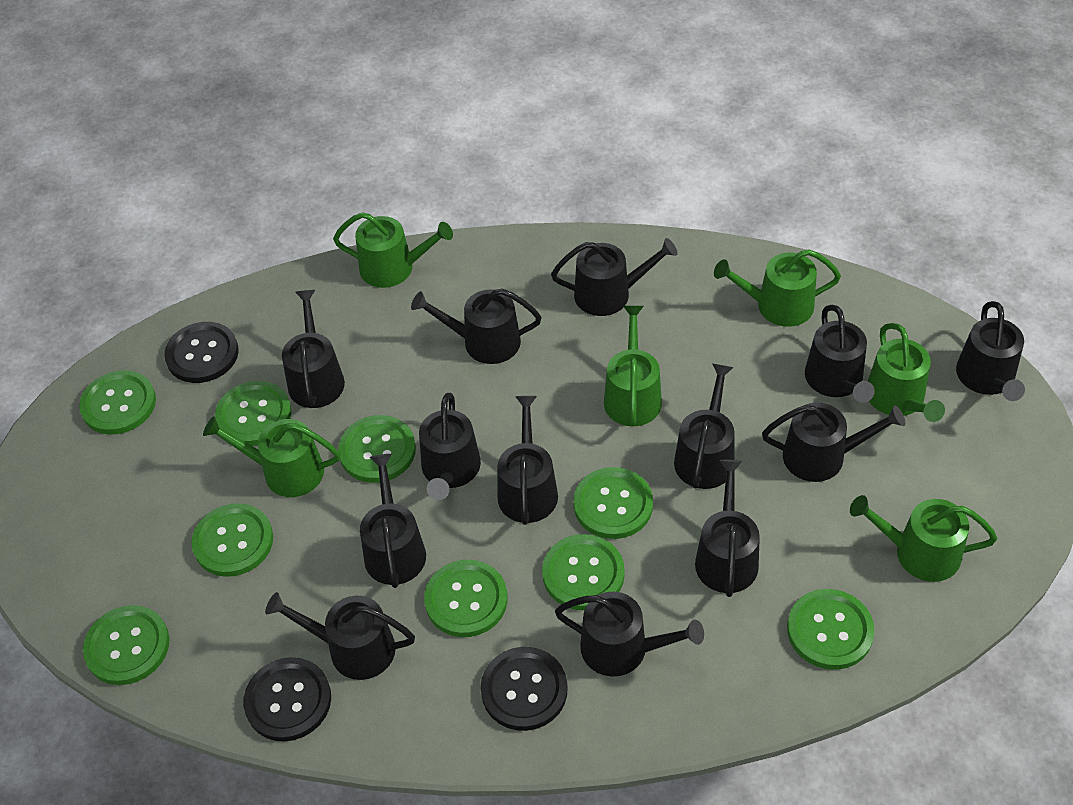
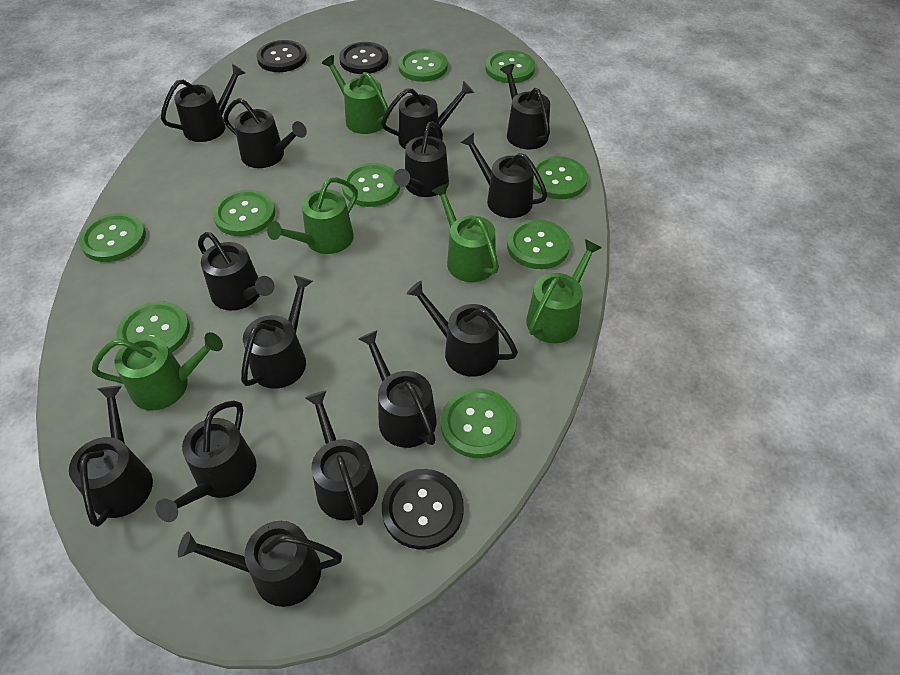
black watering can: 13 -> 14
green watering can: 6 -> 5

